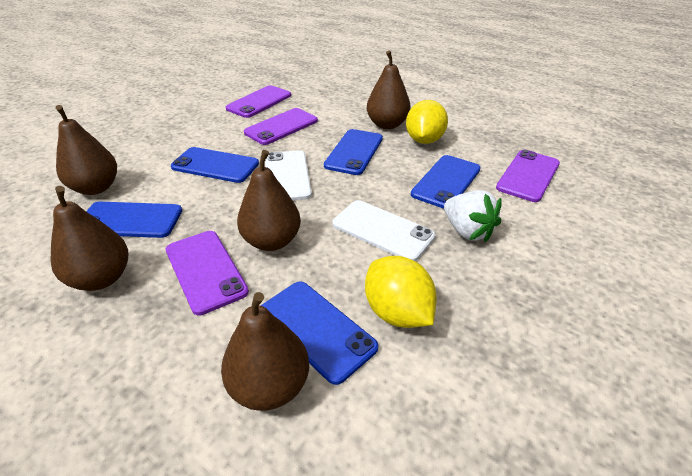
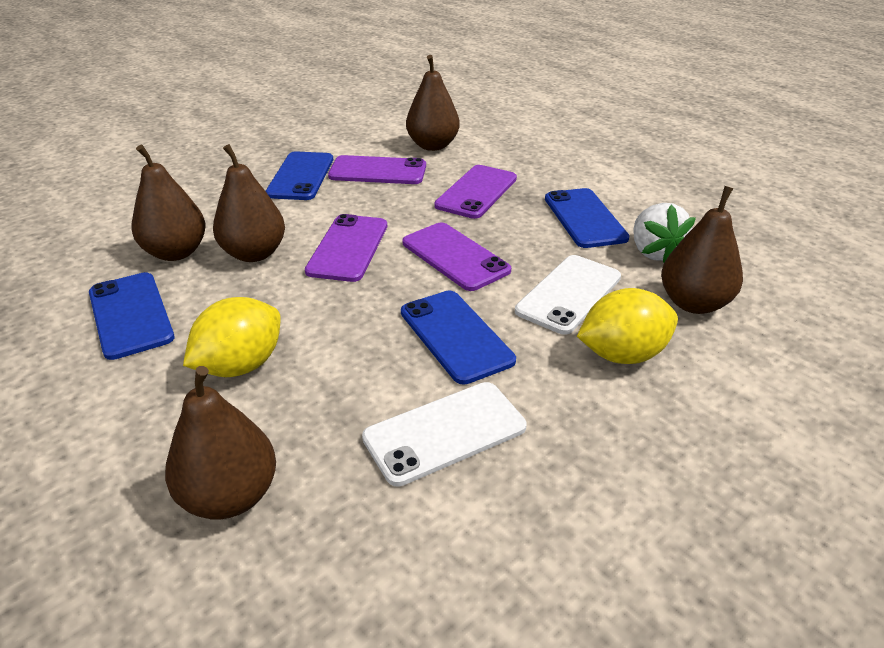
blue phone: 5 -> 4

